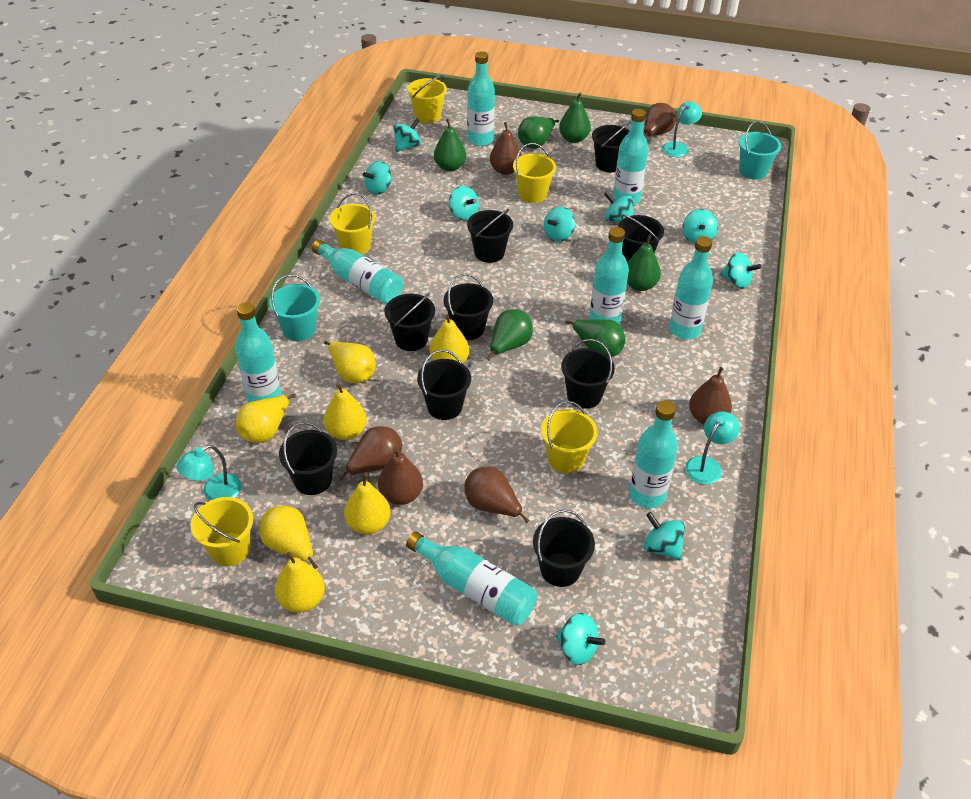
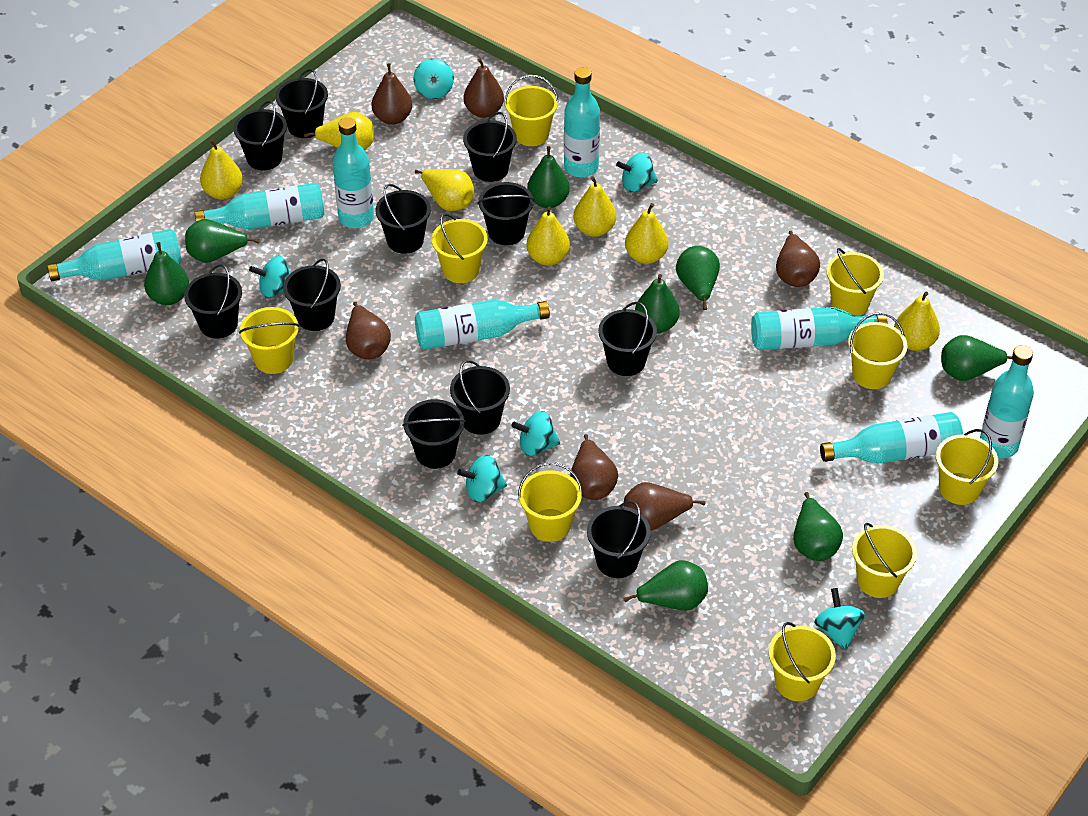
black bucket: 9 -> 11
green pear: 6 -> 8
turquoise bucket: 2 -> 0
turquoise lamp: 3 -> 0
turquoise spinning top: 9 -> 6
yellow bucket: 5 -> 9

